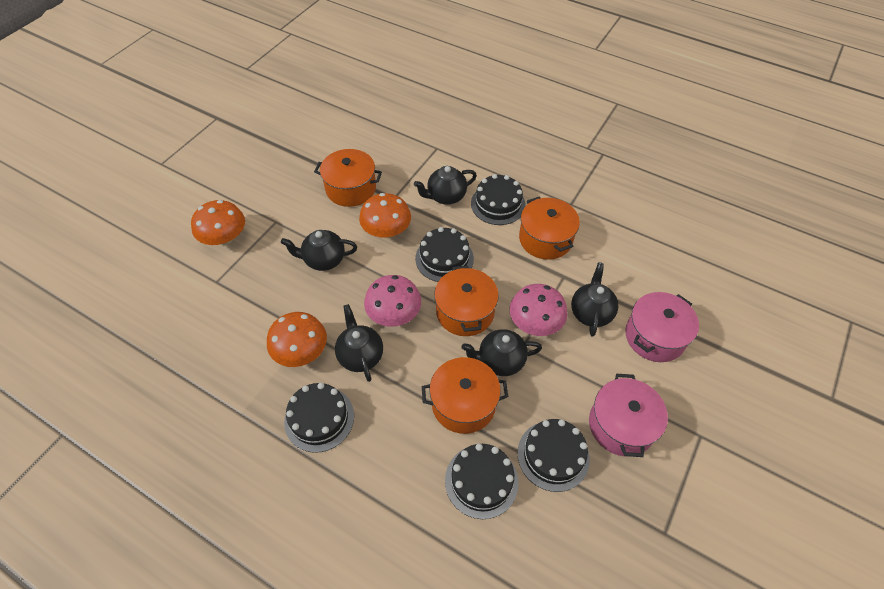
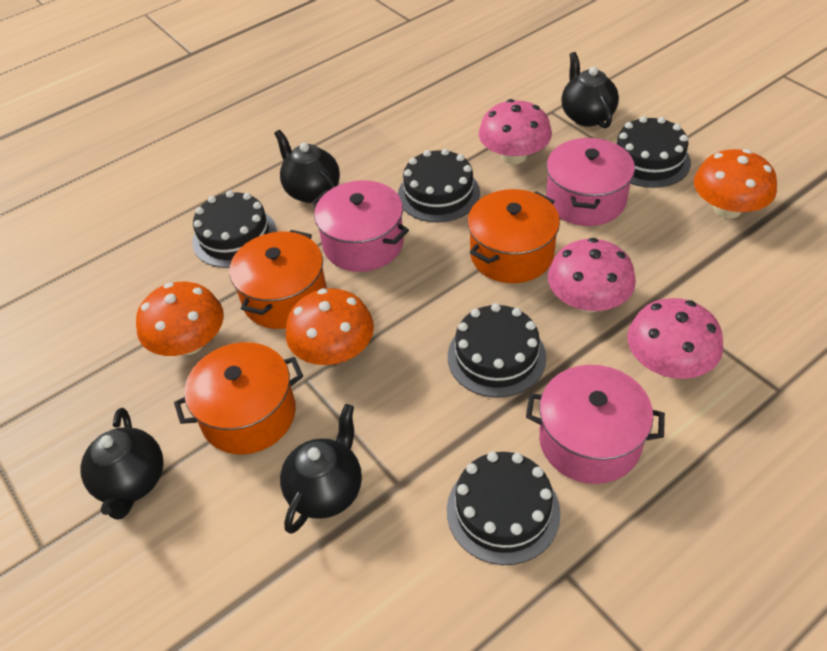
black teapot: 5 -> 4
orange pot: 4 -> 3
pink mushroom: 2 -> 3
pink pot: 2 -> 3

